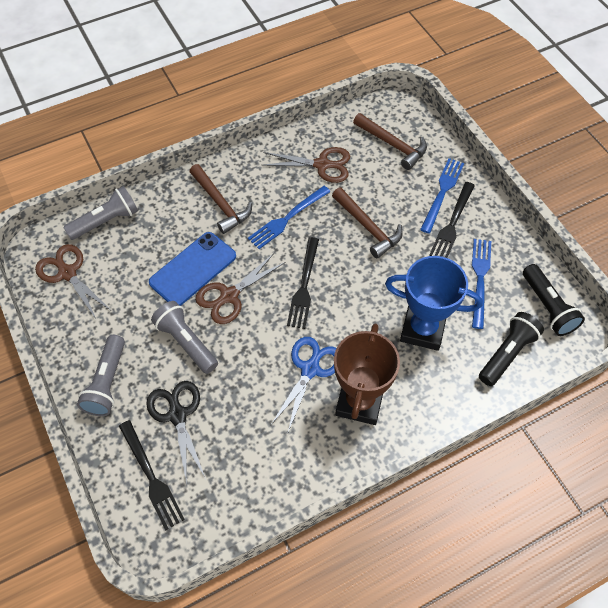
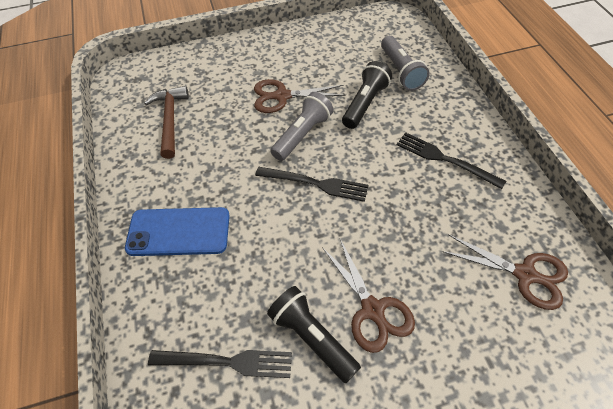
black scissors: 1 -> 0
blue fork: 3 -> 0
blue scissors: 1 -> 0
blue trophy: 1 -> 0
brown hammer: 3 -> 1
brown trophy: 1 -> 0
grey flashlight: 3 -> 2

